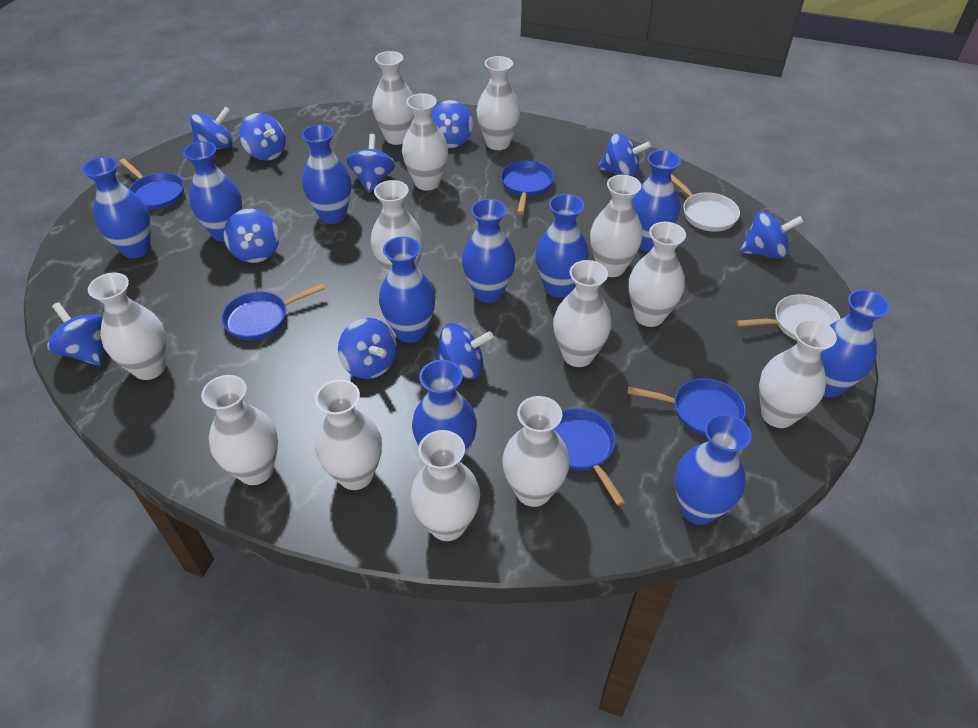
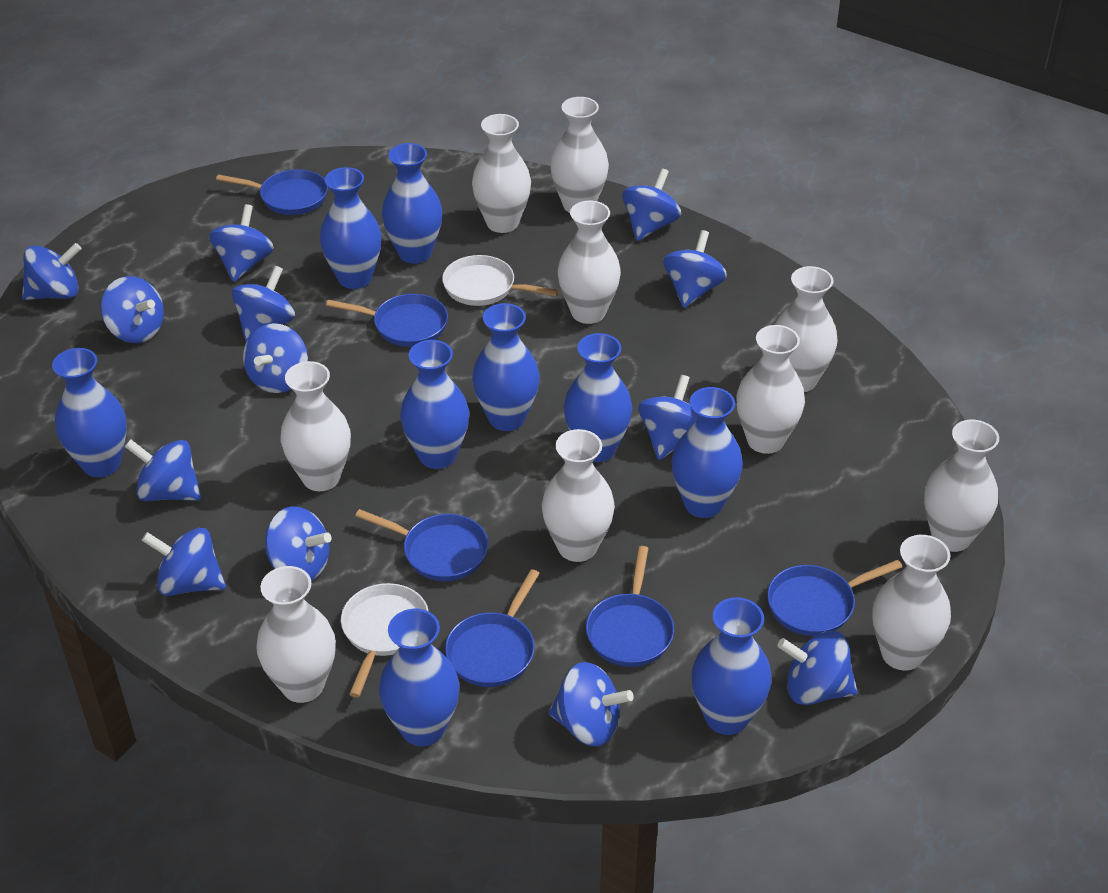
blue pan: 5 -> 6
blue spinning top: 10 -> 13
blue vase: 10 -> 9
white vase: 13 -> 10

